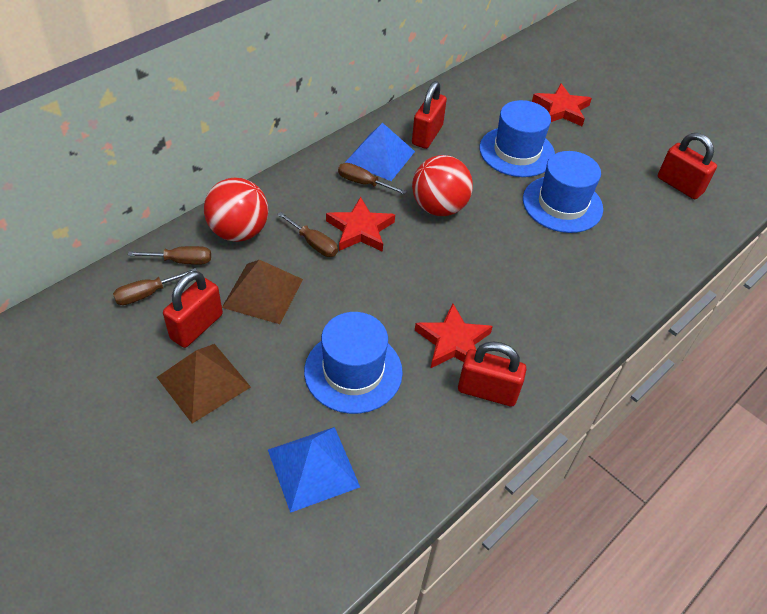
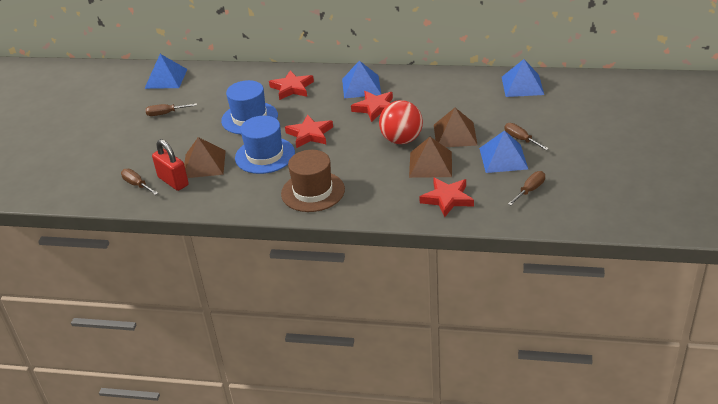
blue hat: 3 -> 2
blue pyramid: 2 -> 4
brown hat: 0 -> 1
brown pyramid: 2 -> 3
red ball: 2 -> 1
red padlock: 4 -> 1
red star: 3 -> 4

